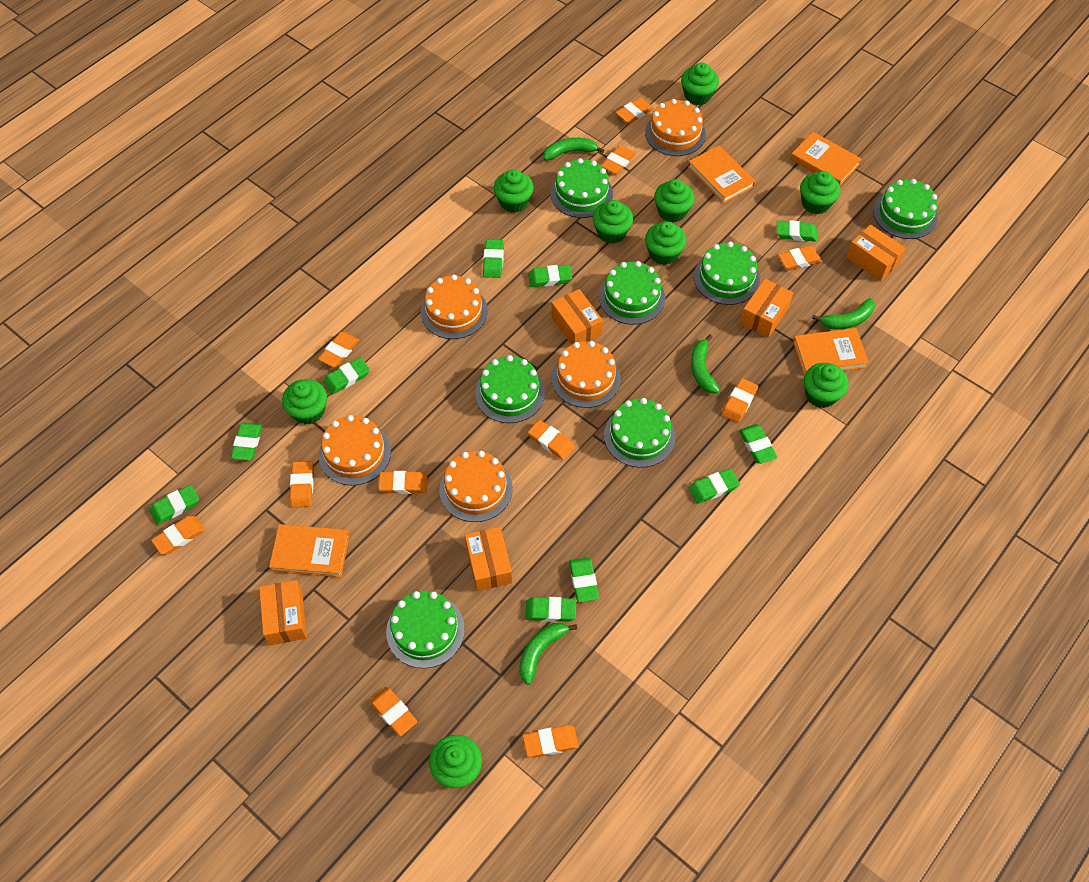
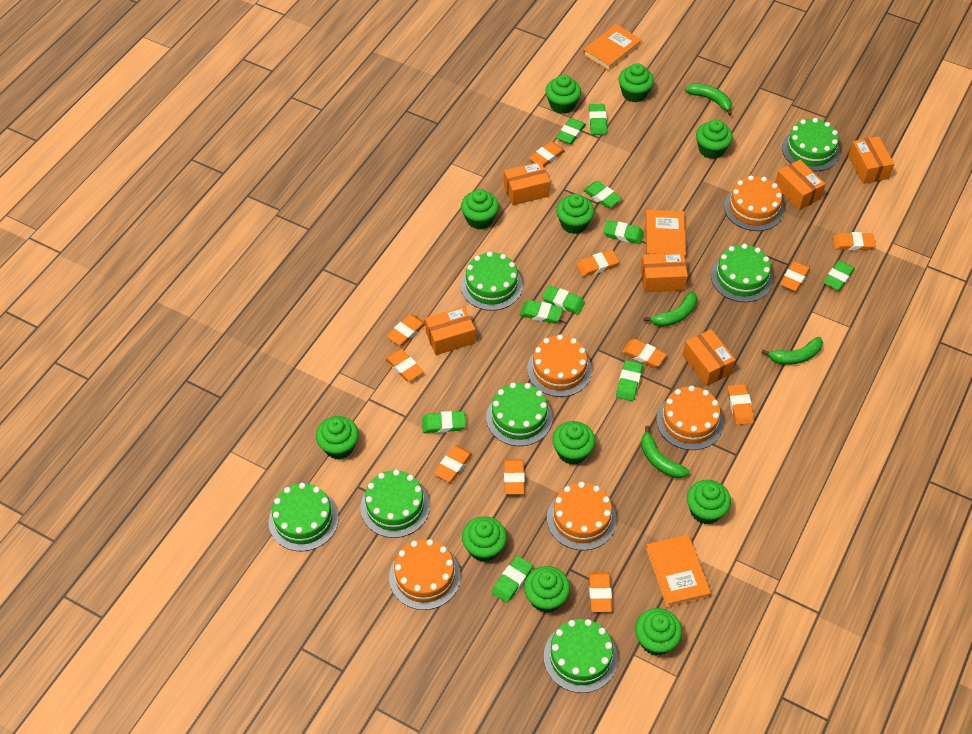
green cupcake: 9 -> 11
orange book: 4 -> 3
orange box: 5 -> 6

